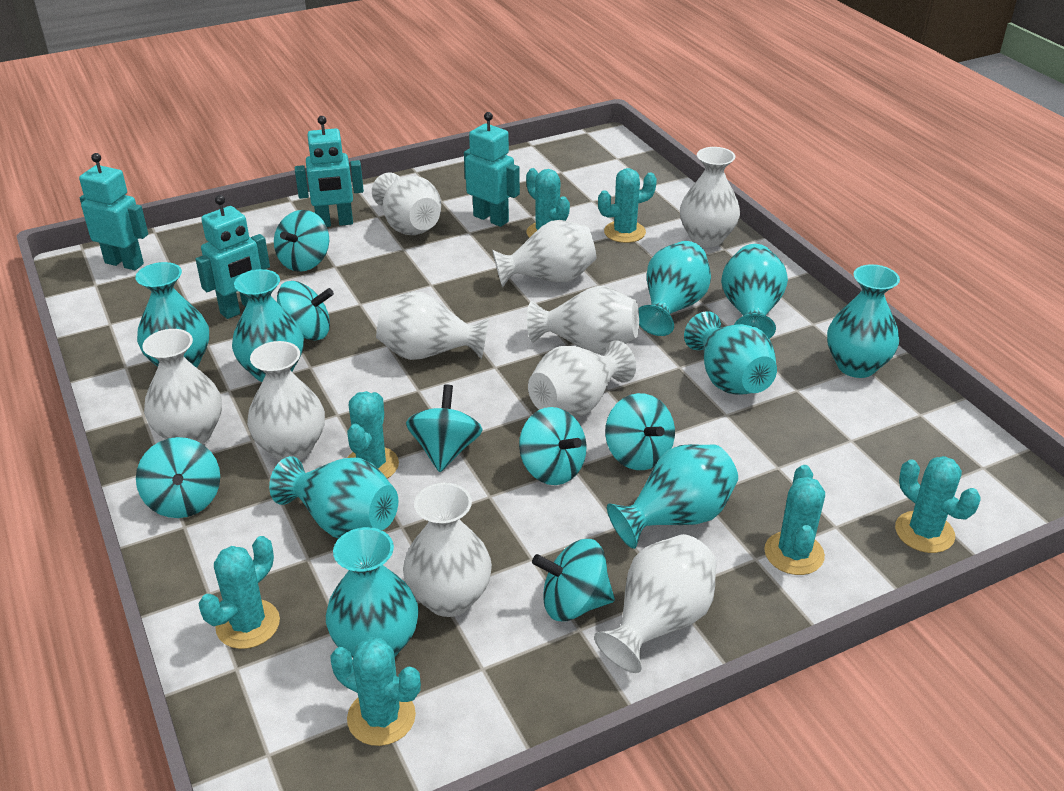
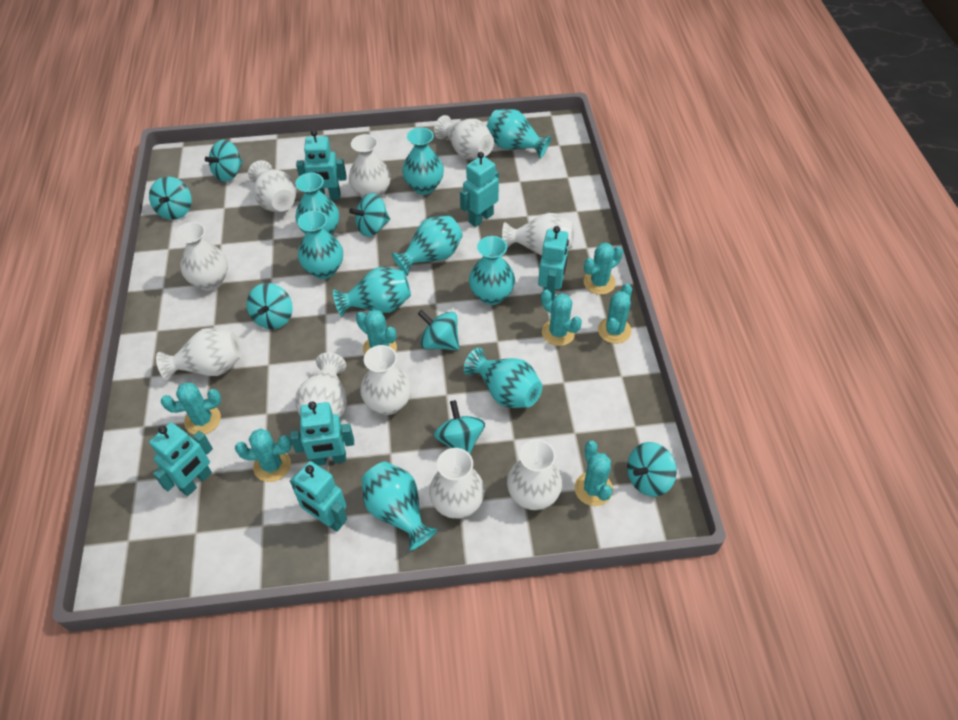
turquoise robot: 4 -> 6

